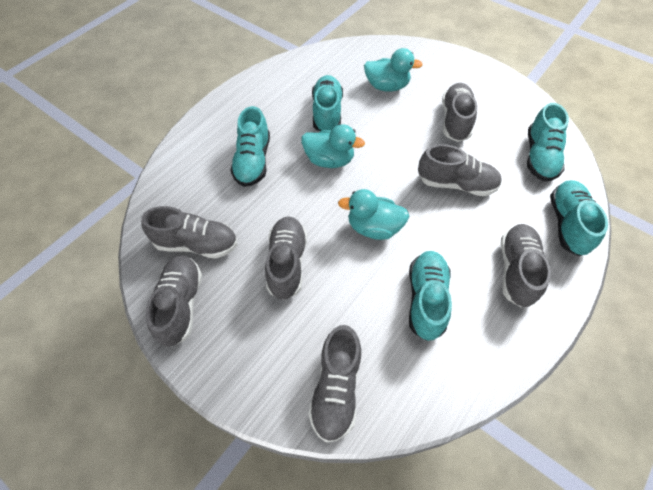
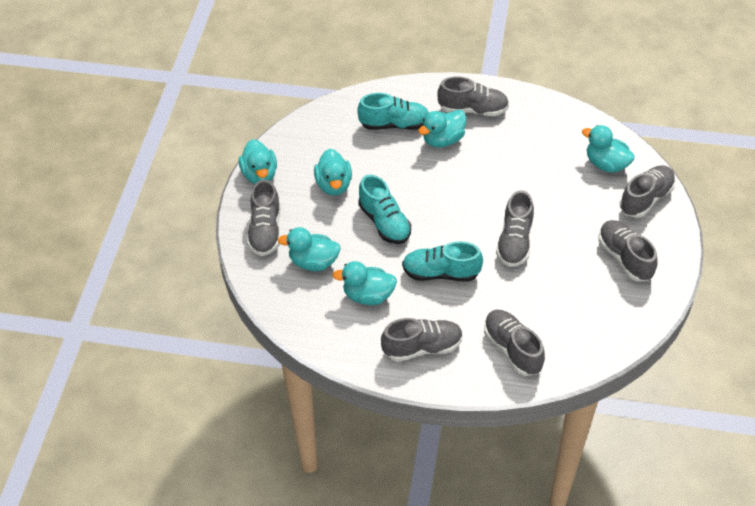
turquoise duck: 3 -> 6
turquoise shoe: 5 -> 3

